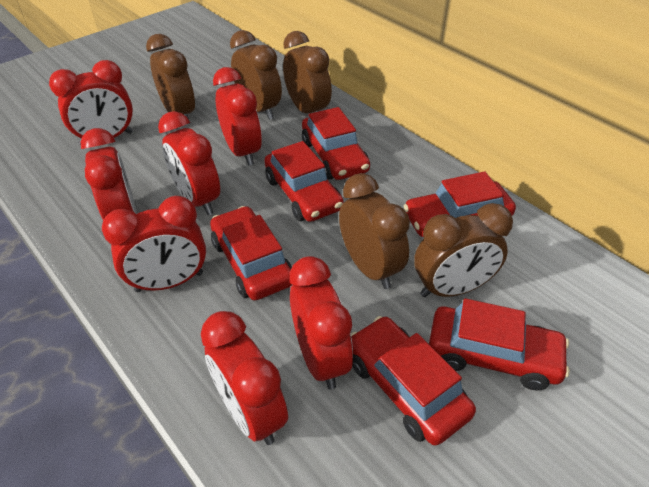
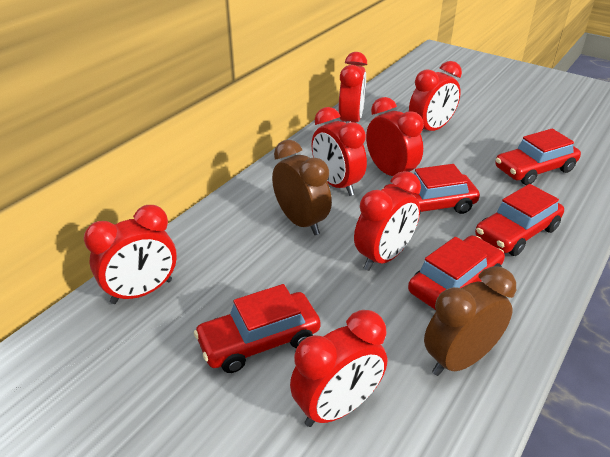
brown clock: 5 -> 2
red car: 6 -> 5

